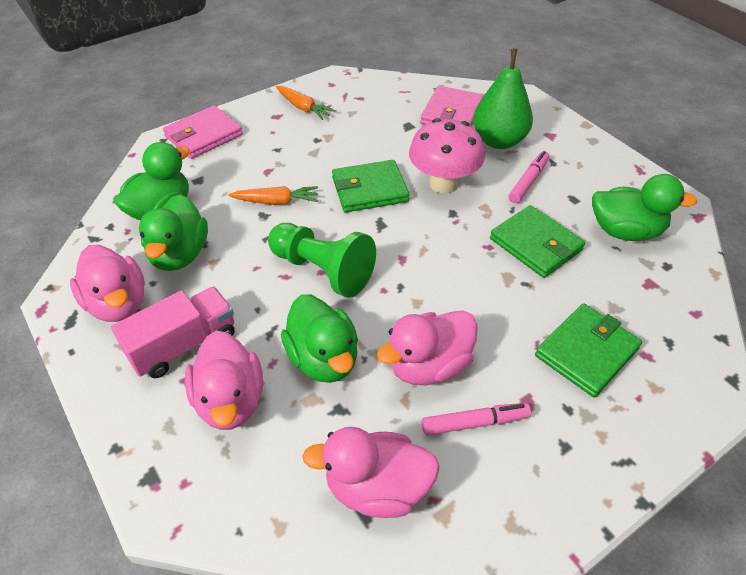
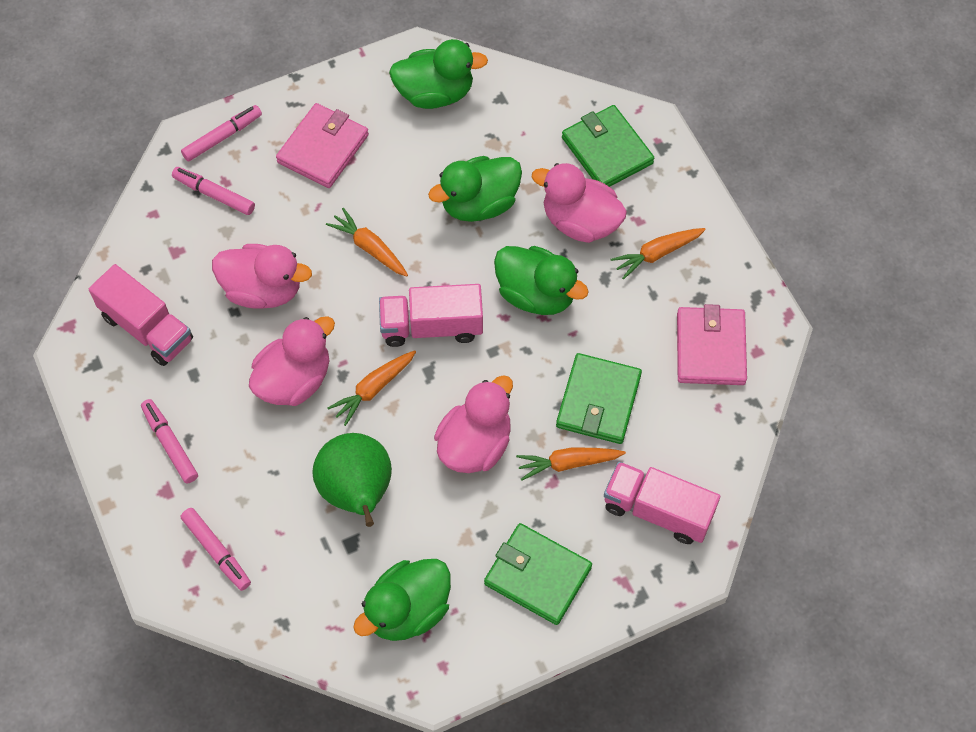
green pawn: 1 -> 0
orange carrot: 2 -> 4
pink marker: 2 -> 4
pink mushroom: 1 -> 0
pink truck: 1 -> 3

